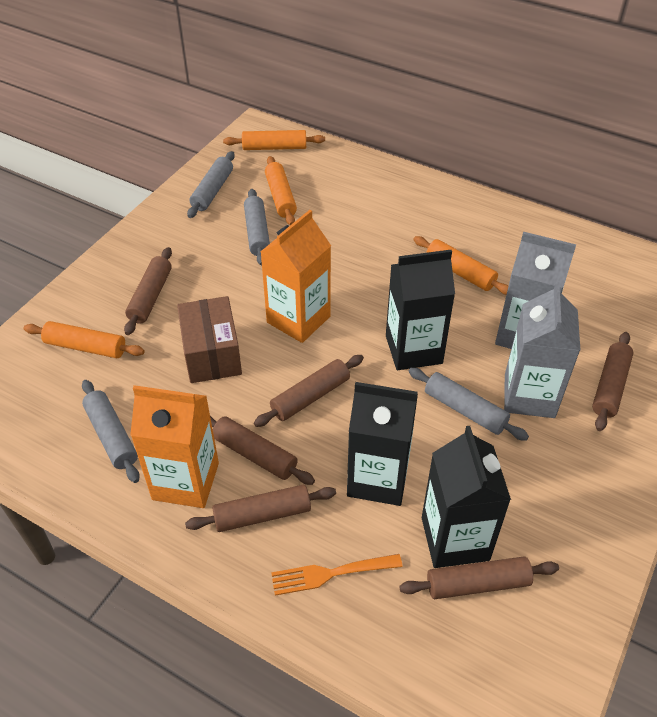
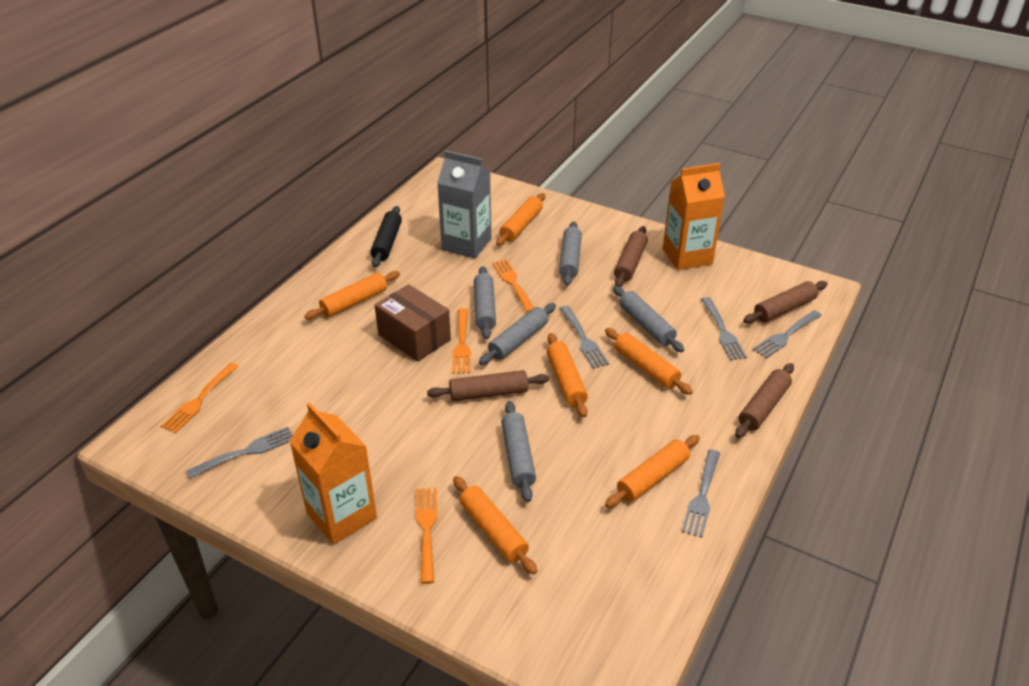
black carton: 3 -> 0
black rolling pin: 0 -> 1
brown rolling pin: 6 -> 4
grey carton: 2 -> 1
grey fork: 0 -> 5
grey rolling pin: 4 -> 5
orange fork: 1 -> 4
orange rolling pin: 4 -> 6

